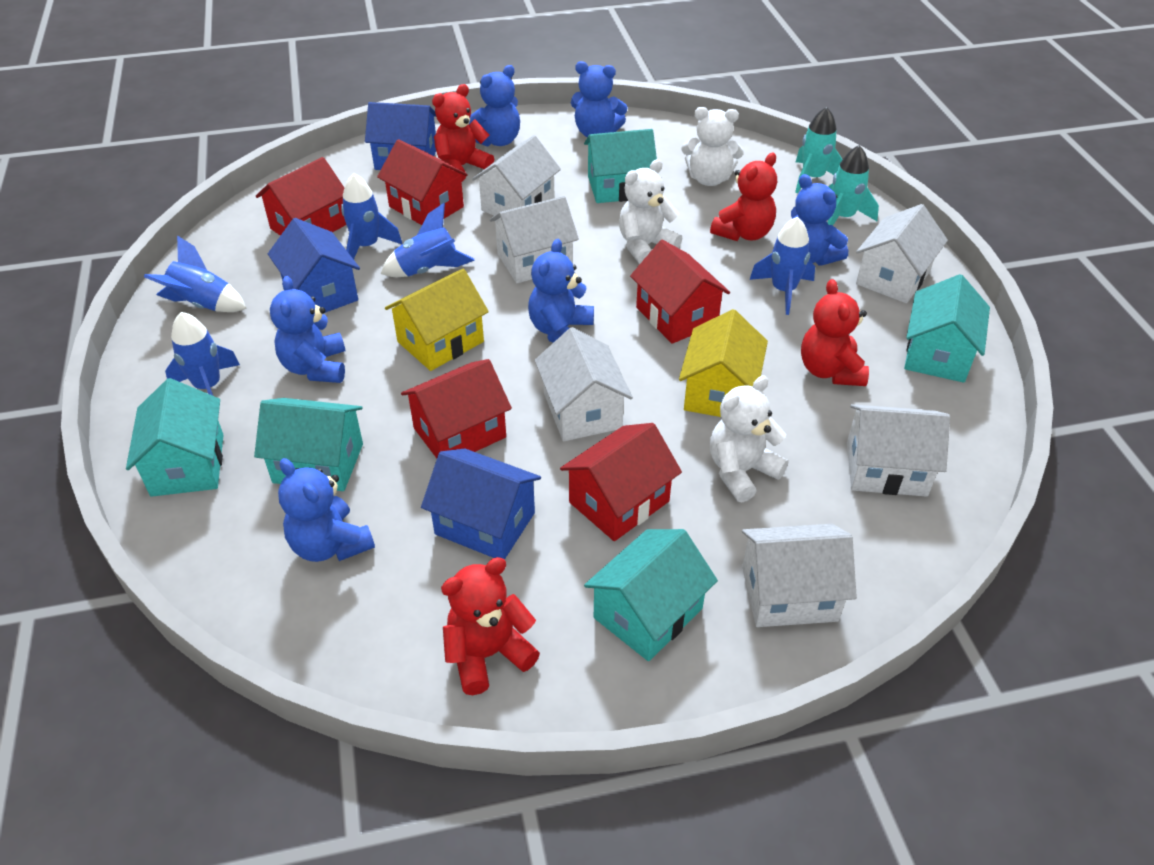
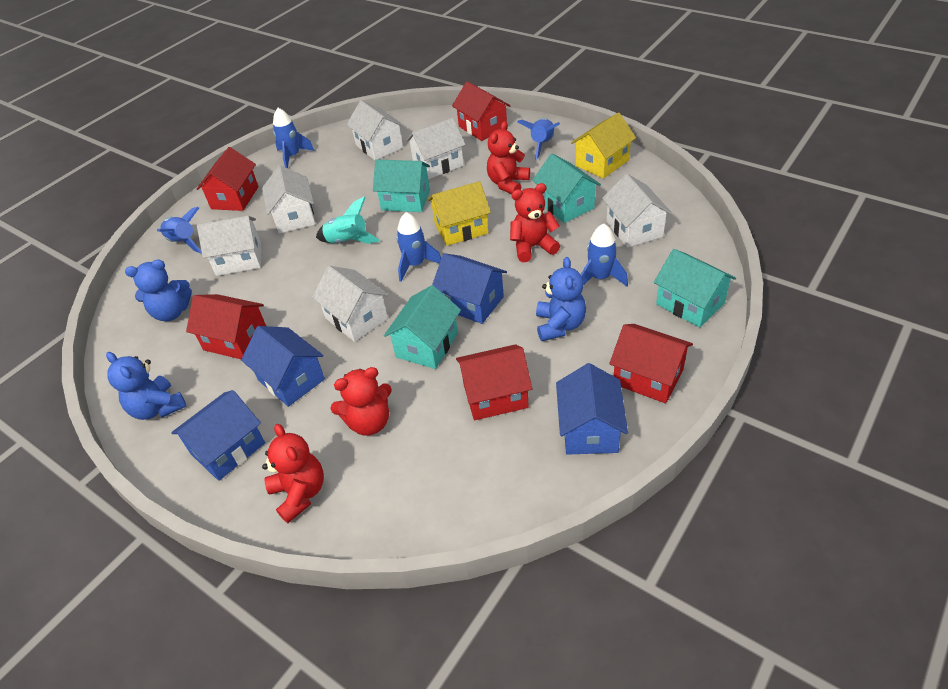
blue house: 3 -> 4
blue teddy bear: 6 -> 3
turquoise house: 5 -> 4
turquoise rocket: 2 -> 1
white teddy bear: 3 -> 0

